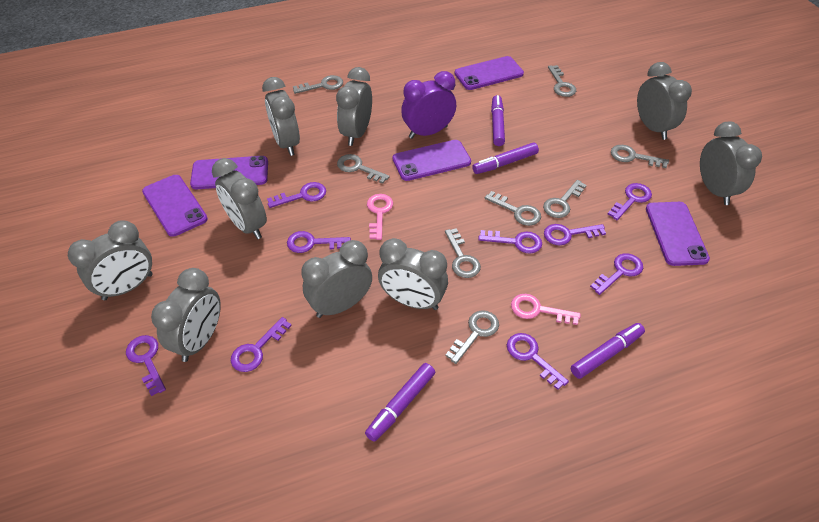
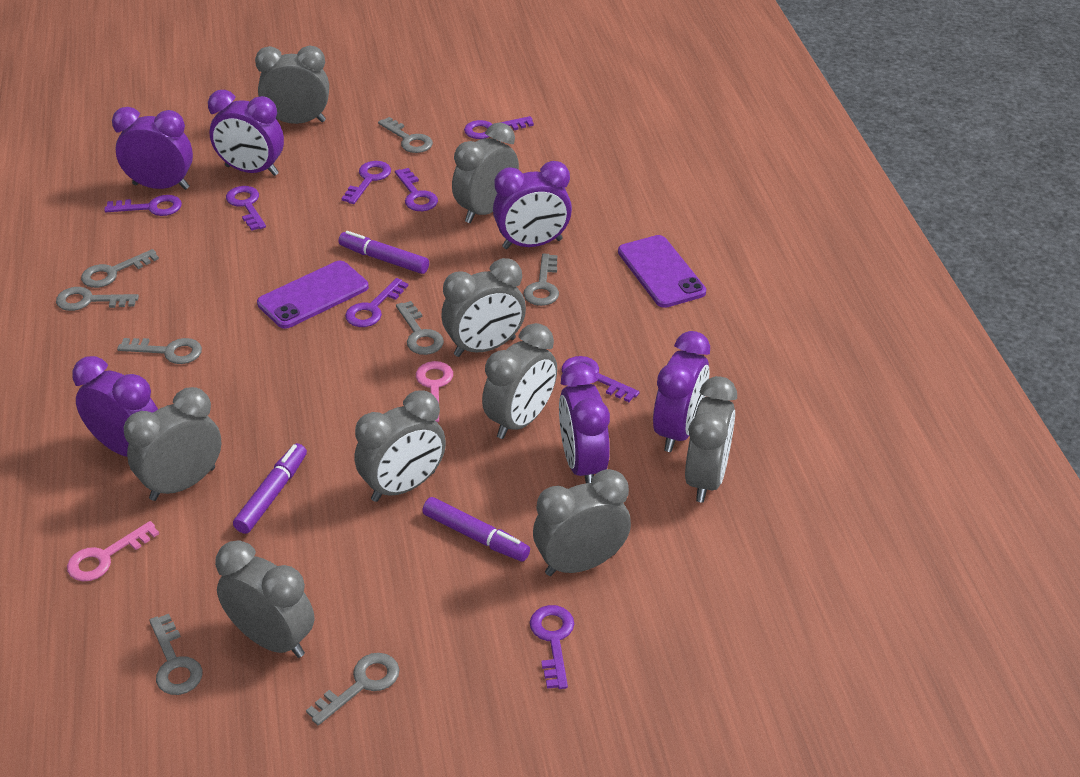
purple clock: 1 -> 6
purple key: 9 -> 8
purple marker: 4 -> 3
purple phone: 5 -> 2

